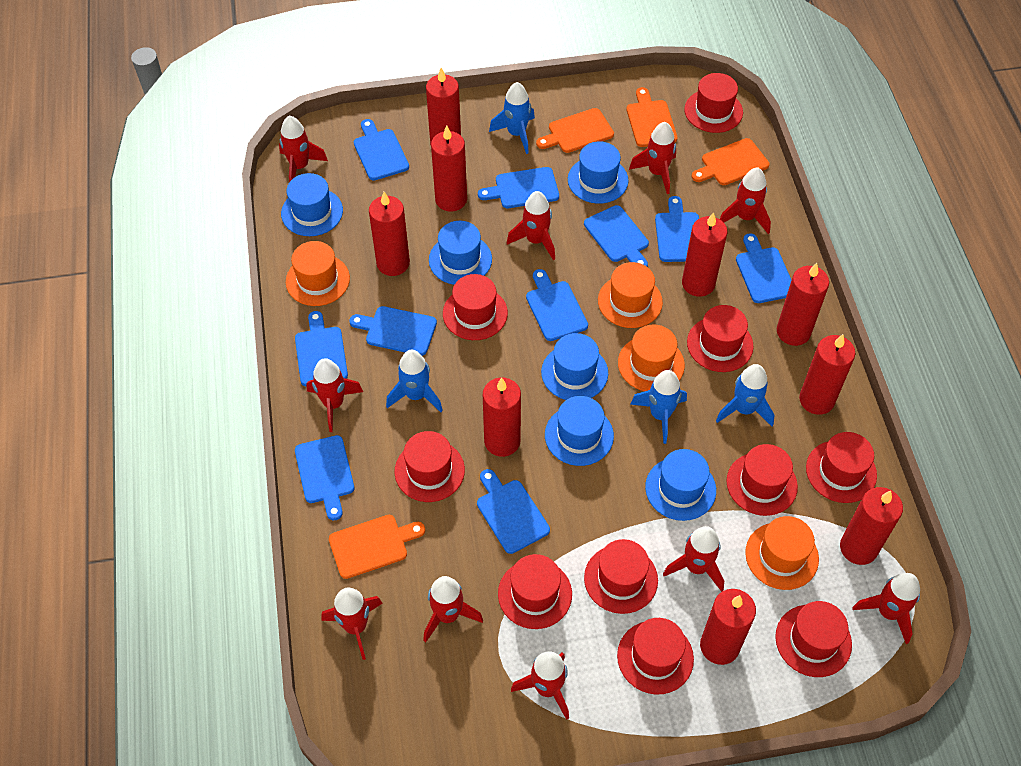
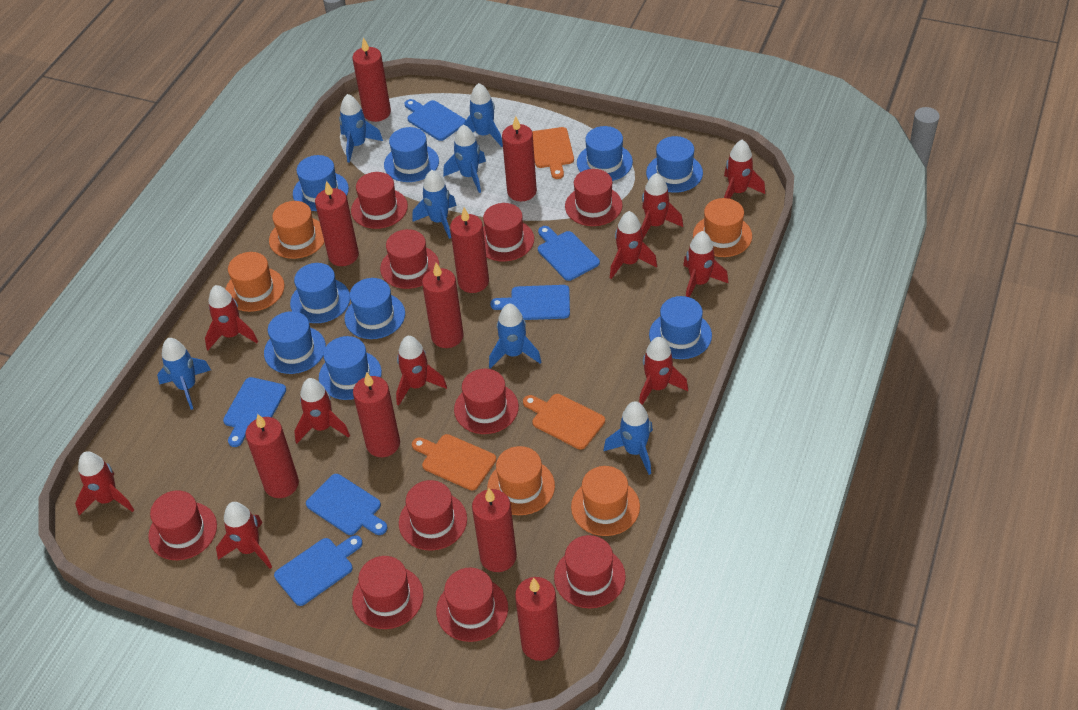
blue cutting board: 10 -> 6
blue hat: 6 -> 9
blue rocket: 4 -> 7
orange cutting board: 4 -> 3
orange hat: 4 -> 5

